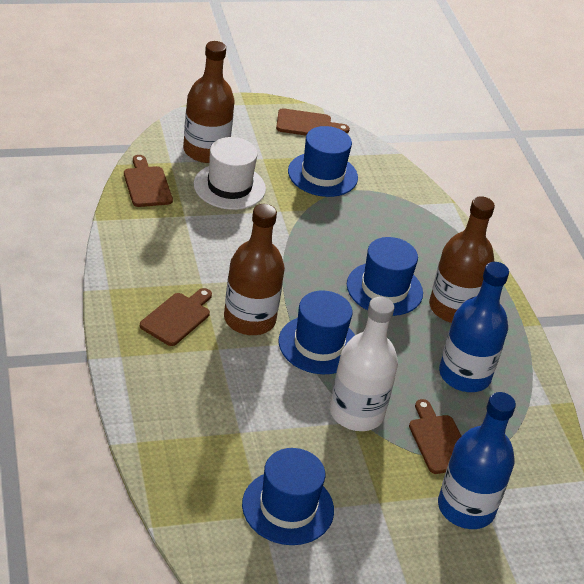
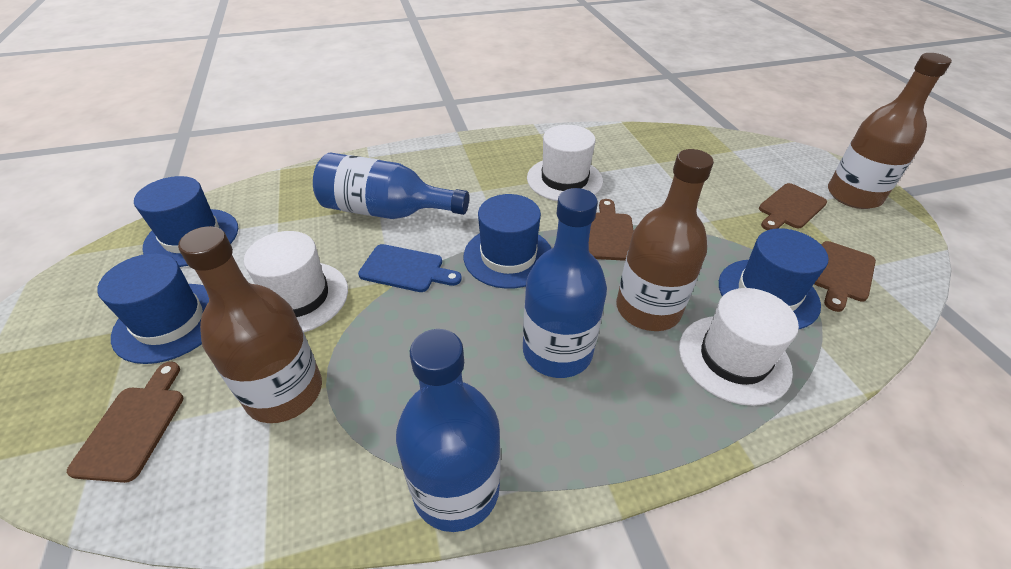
blue bottle: 2 -> 3
blue cutting board: 0 -> 1
white bottle: 1 -> 0
white hat: 1 -> 3

